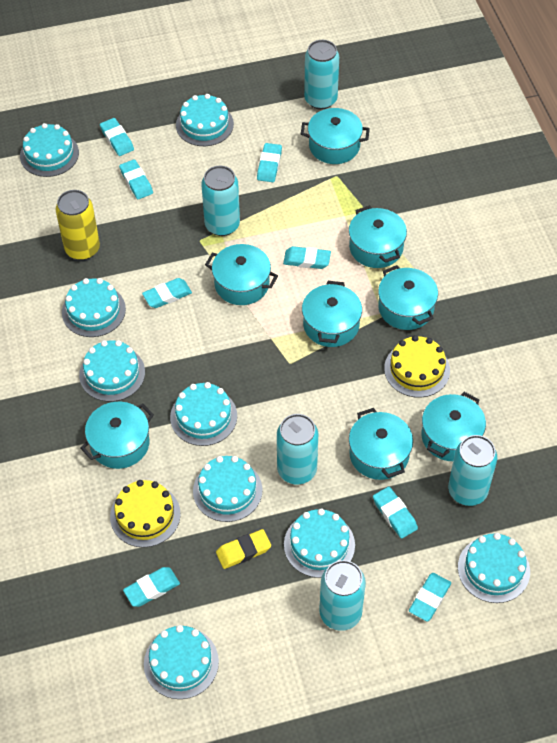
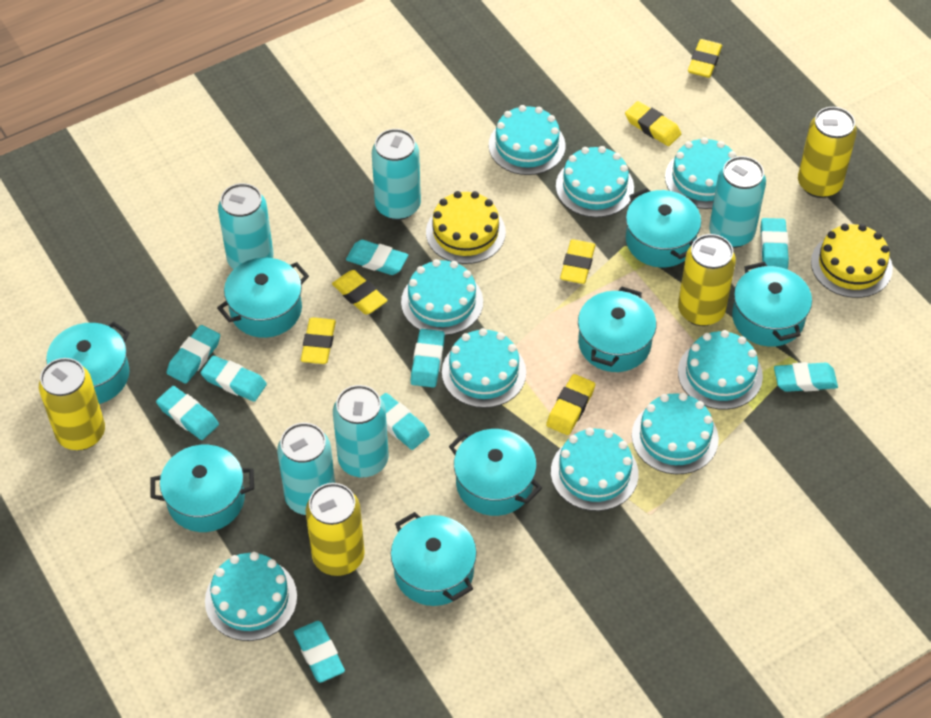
turquoise eraser: 8 -> 9
yellow can: 1 -> 4
yellow eraser: 1 -> 6

